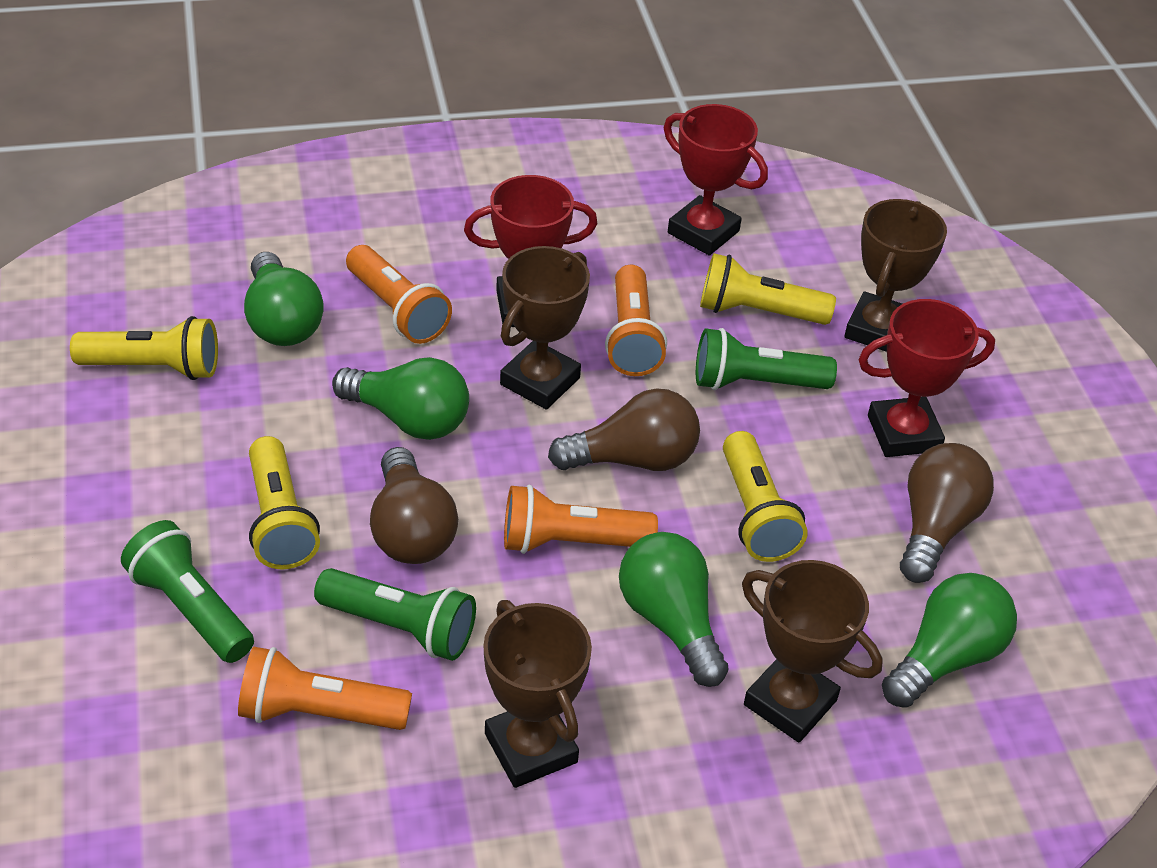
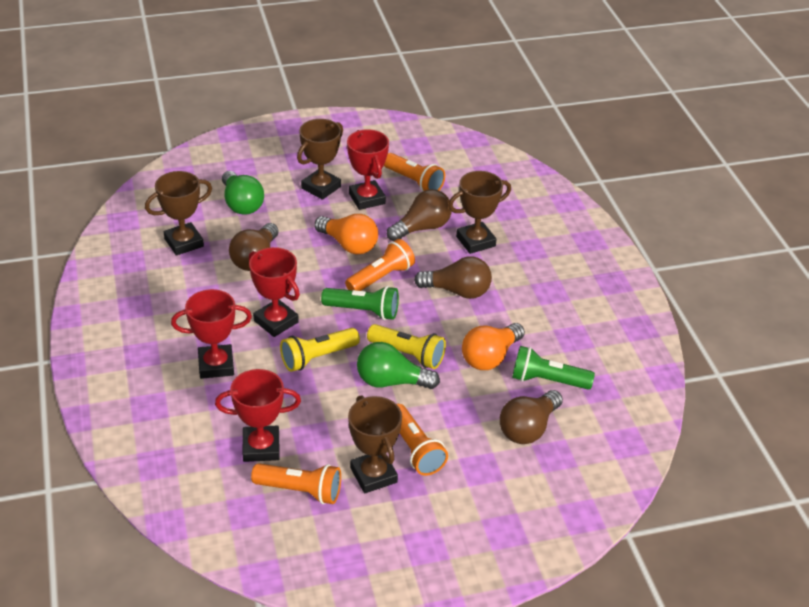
brown light bulb: 3 -> 4
green flashlight: 3 -> 2
green light bulb: 4 -> 2
orange light bulb: 0 -> 2
red trophy: 3 -> 4
yellow flashlight: 4 -> 2

